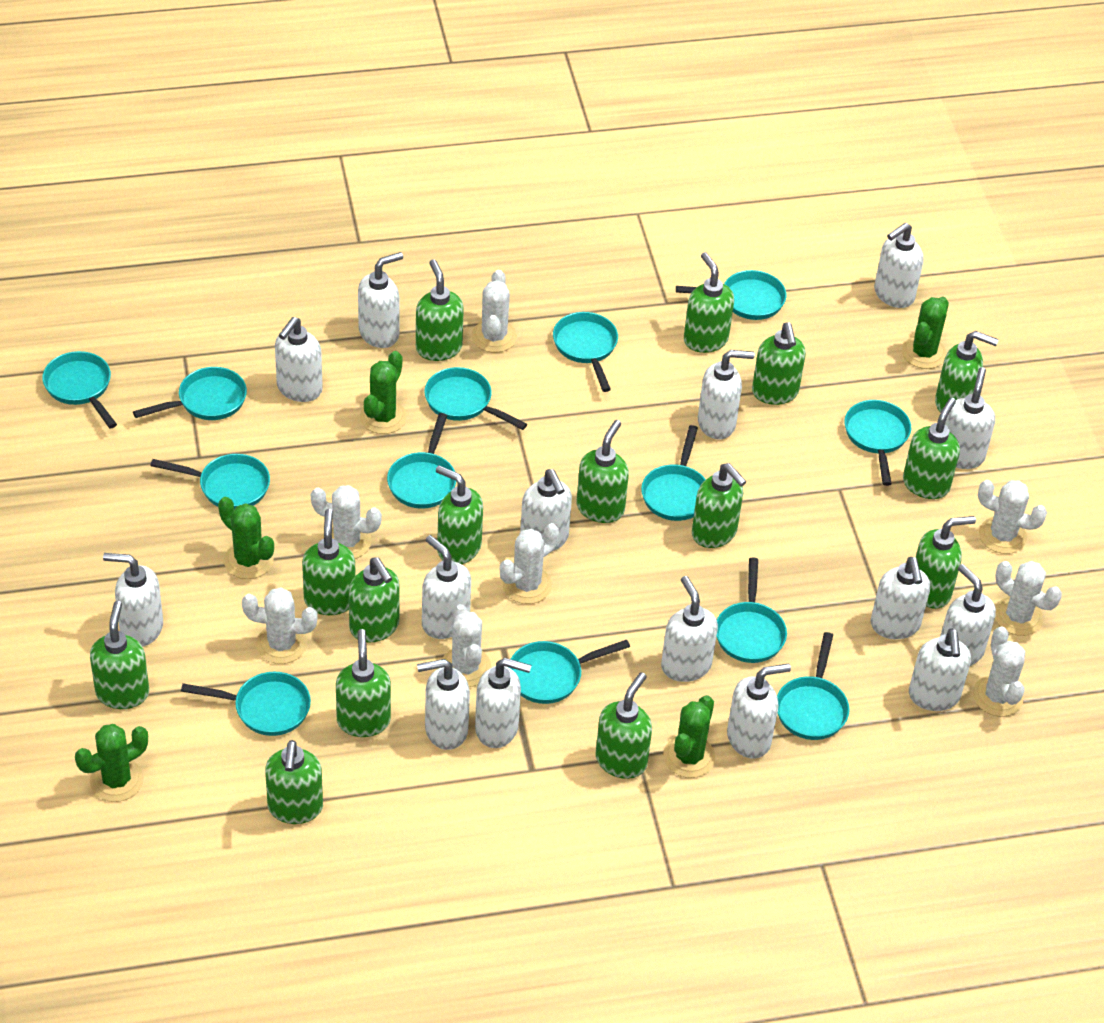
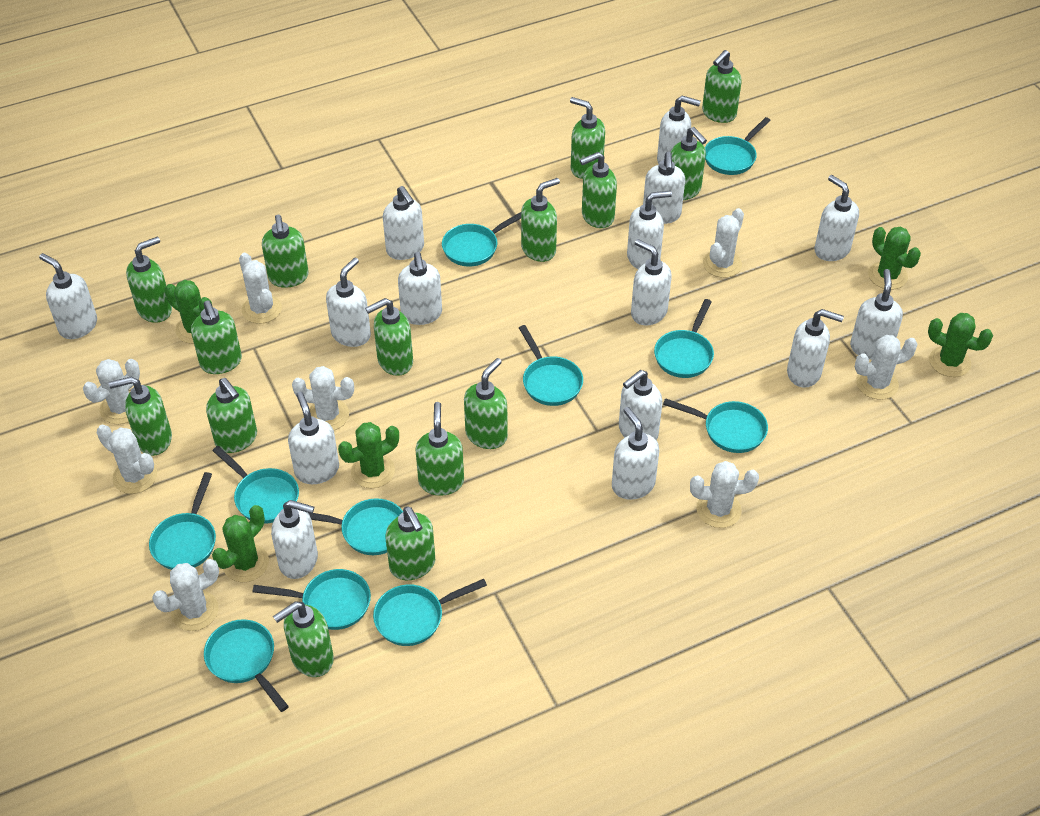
turquoise pan: 13 -> 11

